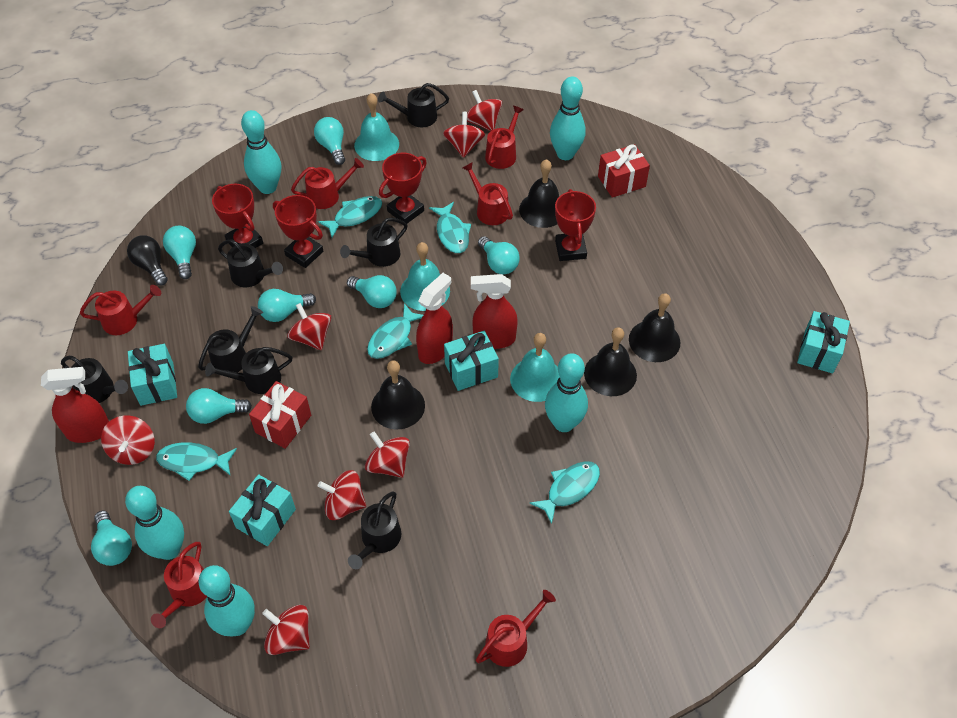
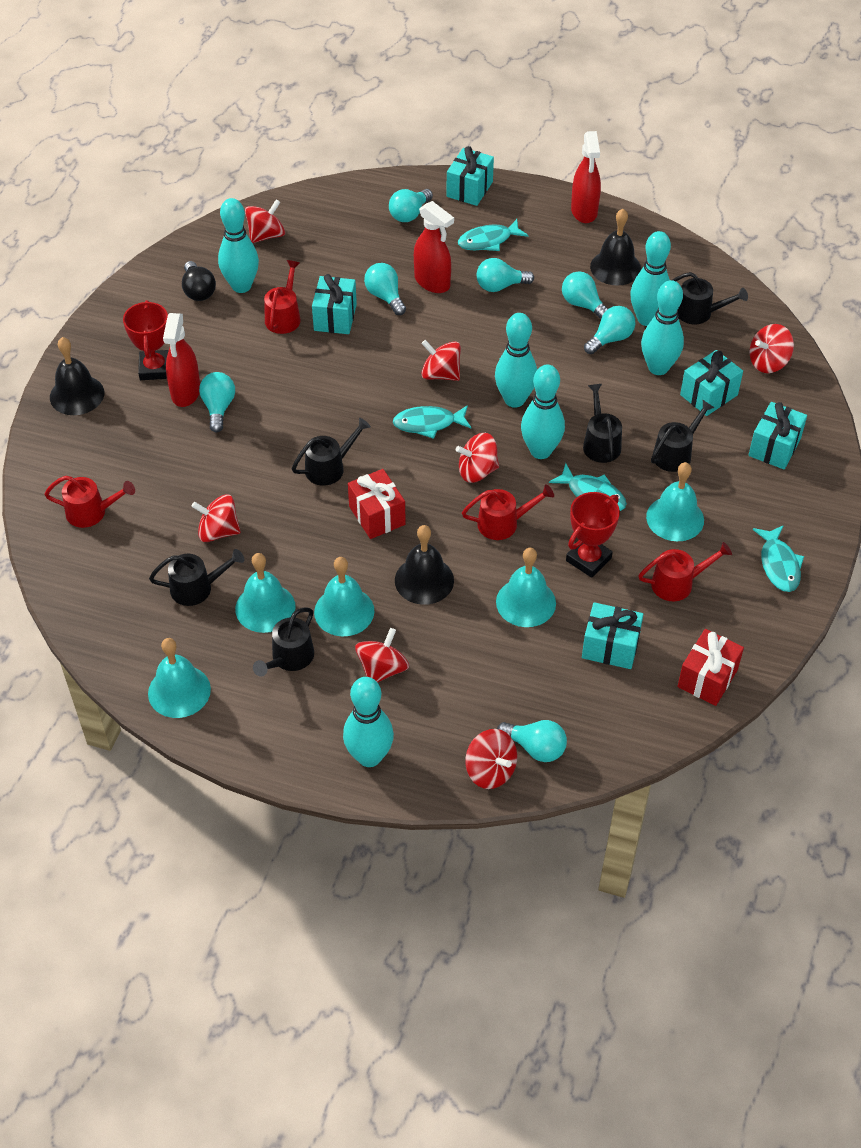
black bell: 4 -> 3
black watering can: 7 -> 6
red trophy: 4 -> 2
red watering can: 6 -> 4
turquoise bell: 3 -> 5
turquoise bowling pin: 5 -> 6
turquoise fish: 5 -> 4
turquoise gift: 4 -> 5

